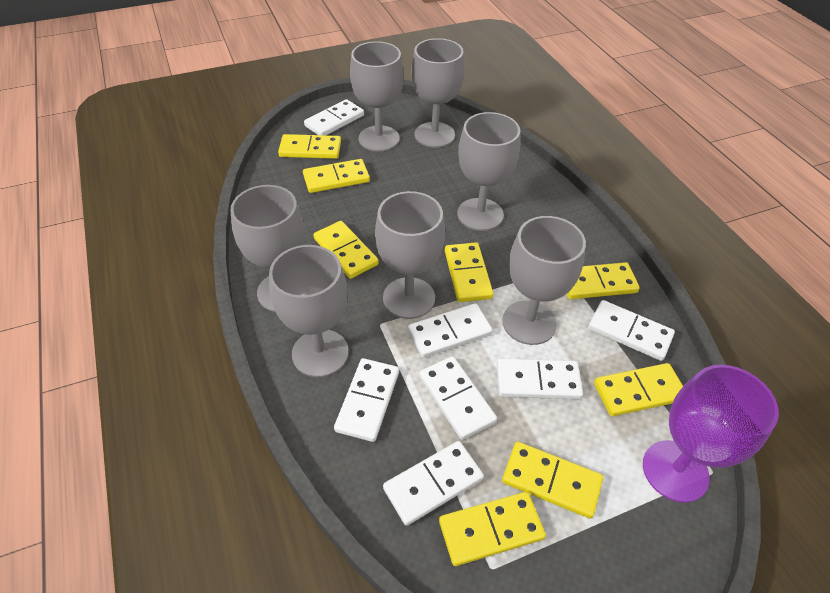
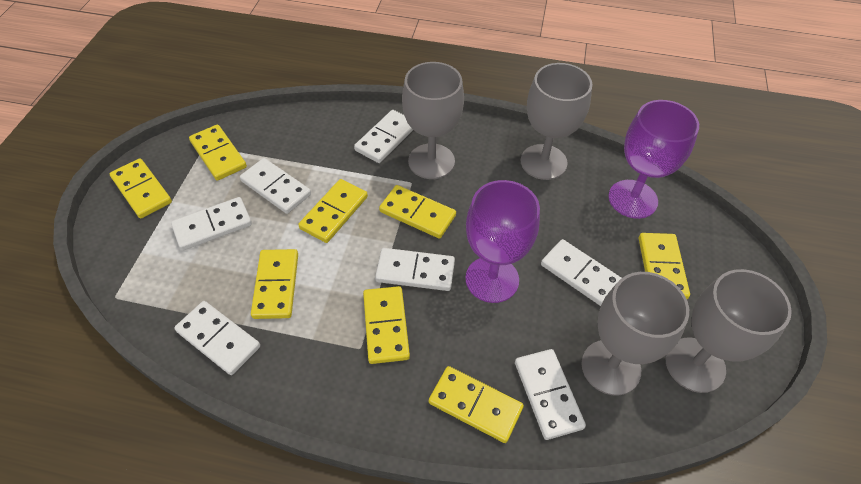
grey goblet: 7 -> 4
purple goblet: 1 -> 2

